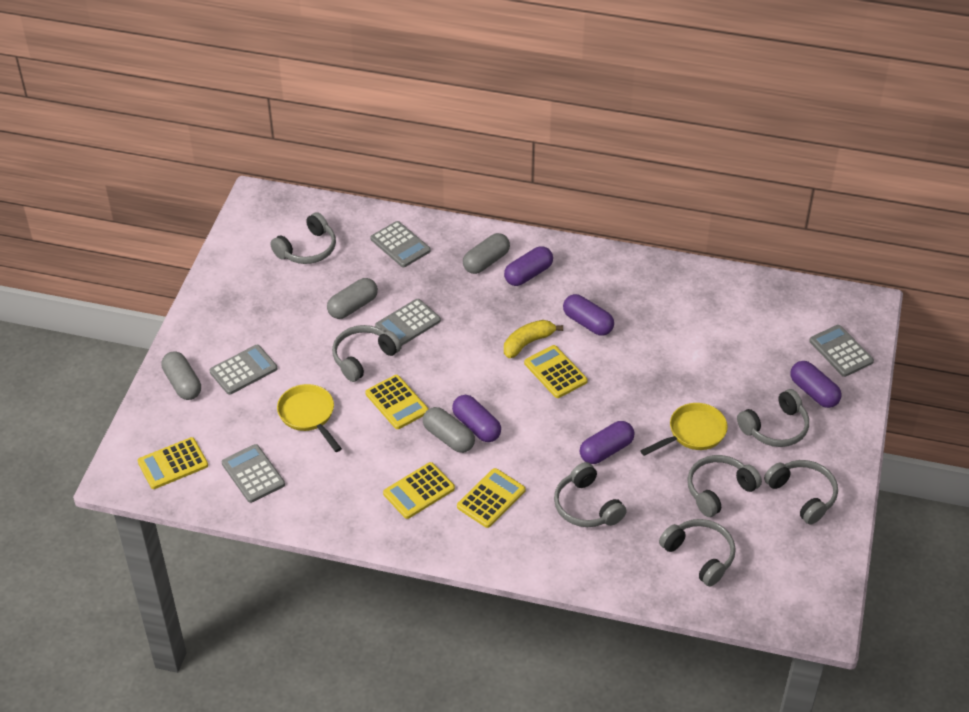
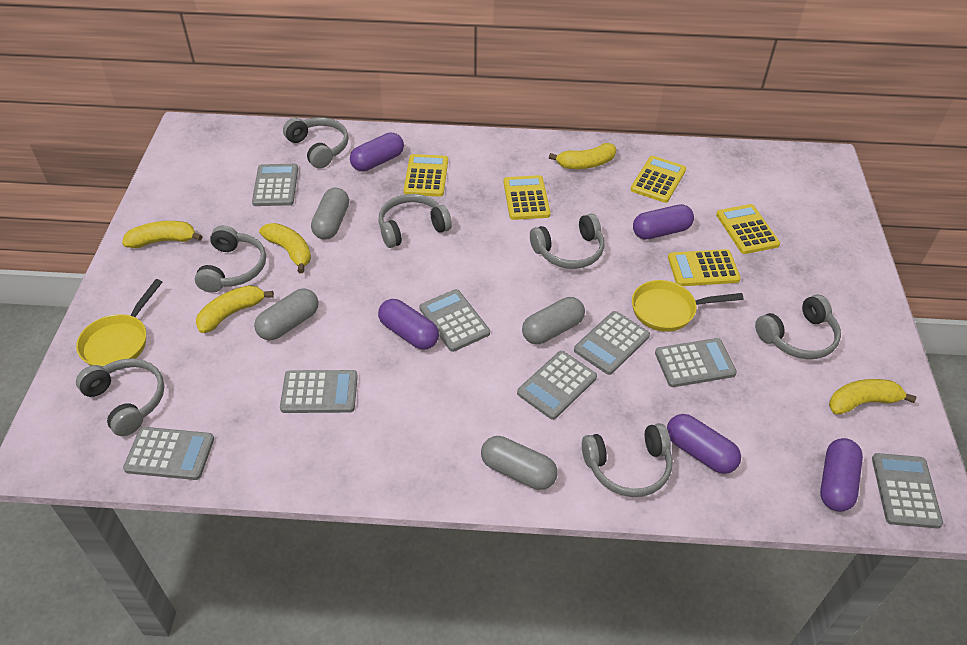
grey calculator: 5 -> 8
yellow banana: 1 -> 5

